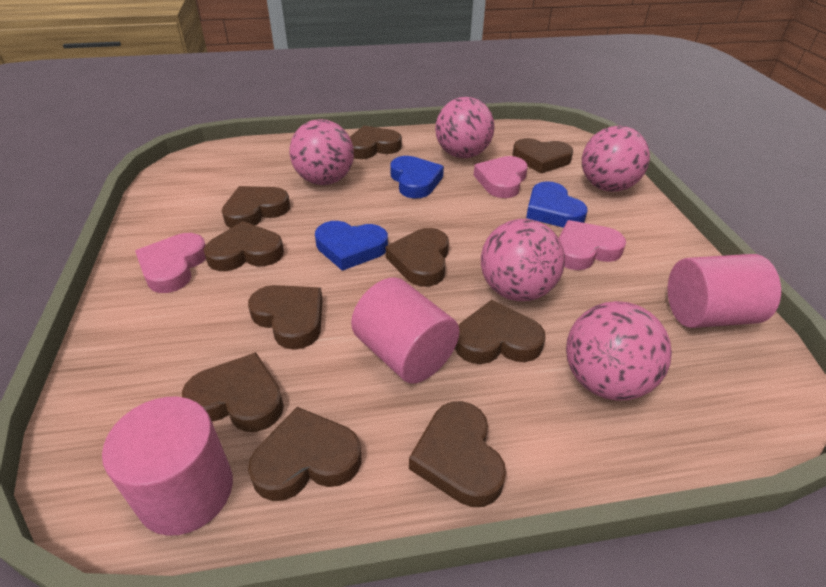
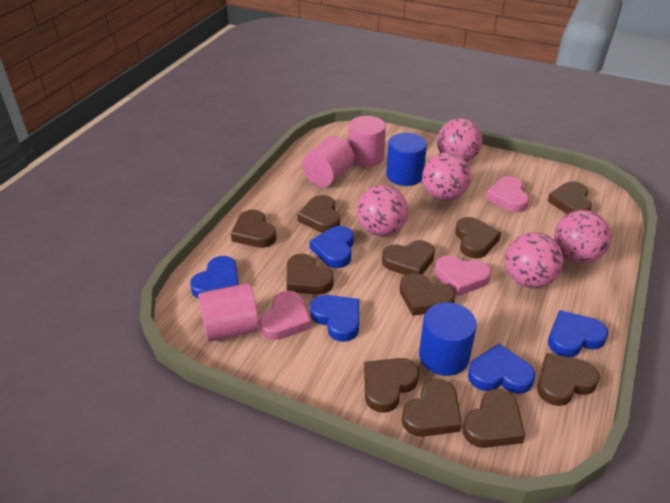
blue cylinder: 0 -> 2
blue heart: 3 -> 5
brown heart: 10 -> 11

